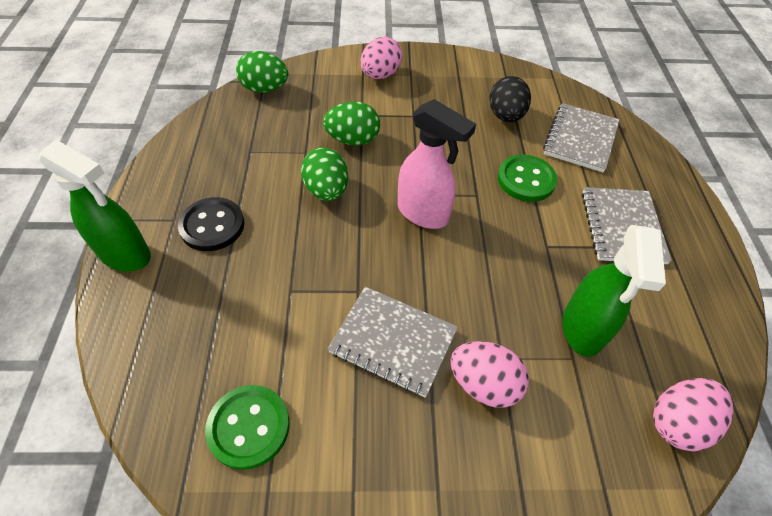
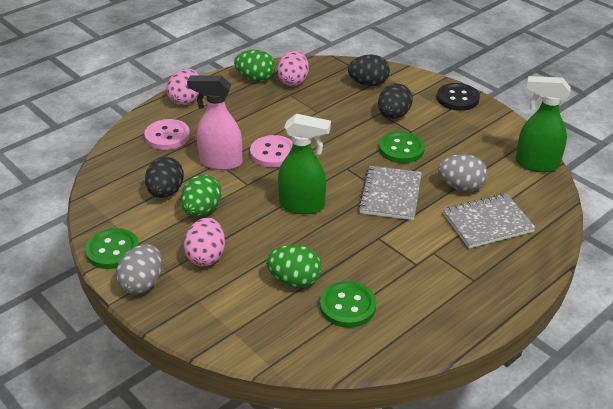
black egg: 1 -> 3
green button: 2 -> 3
grey egg: 0 -> 2
grey notebook: 3 -> 2
pink button: 0 -> 2

